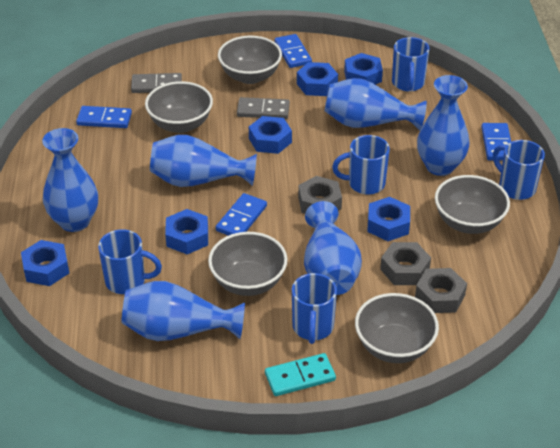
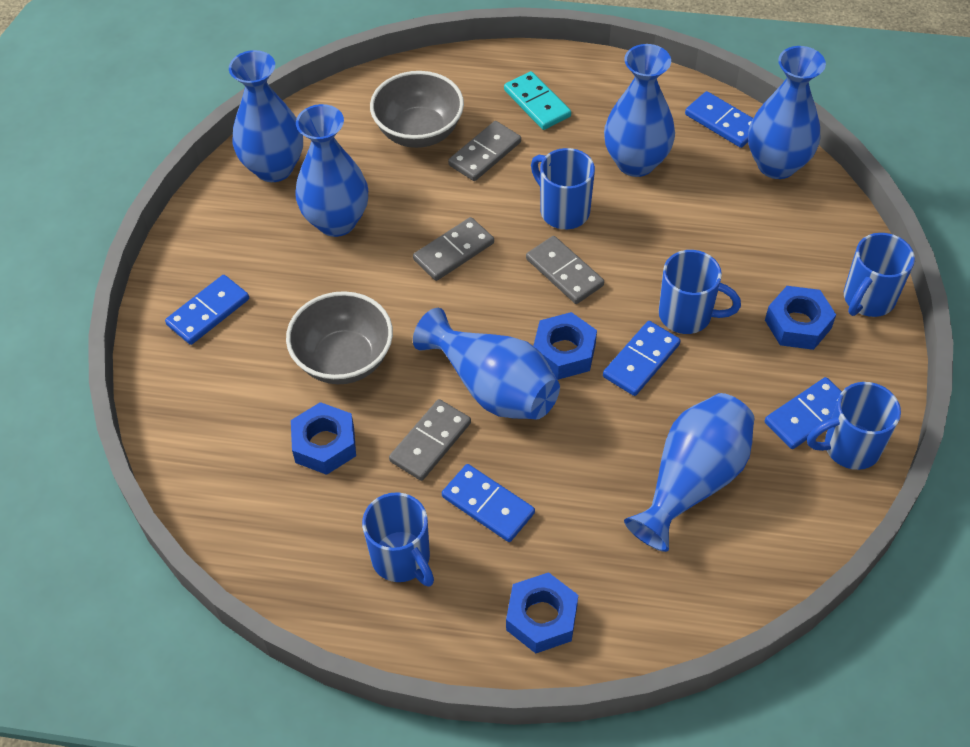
blue domino: 4 -> 5
blue nut: 6 -> 4
grey bowl: 5 -> 2
grey domino: 2 -> 4
grey nut: 3 -> 0

